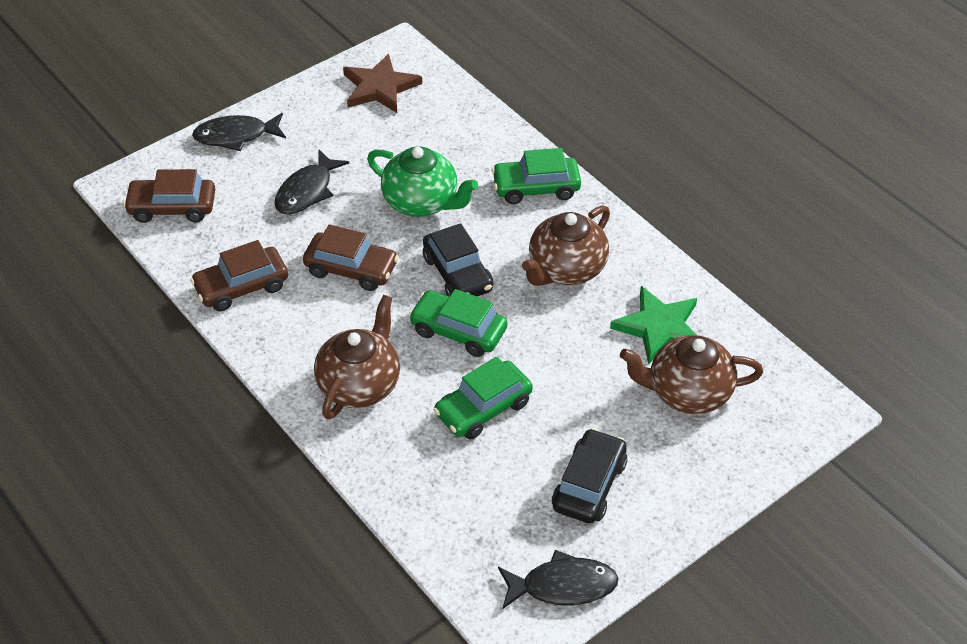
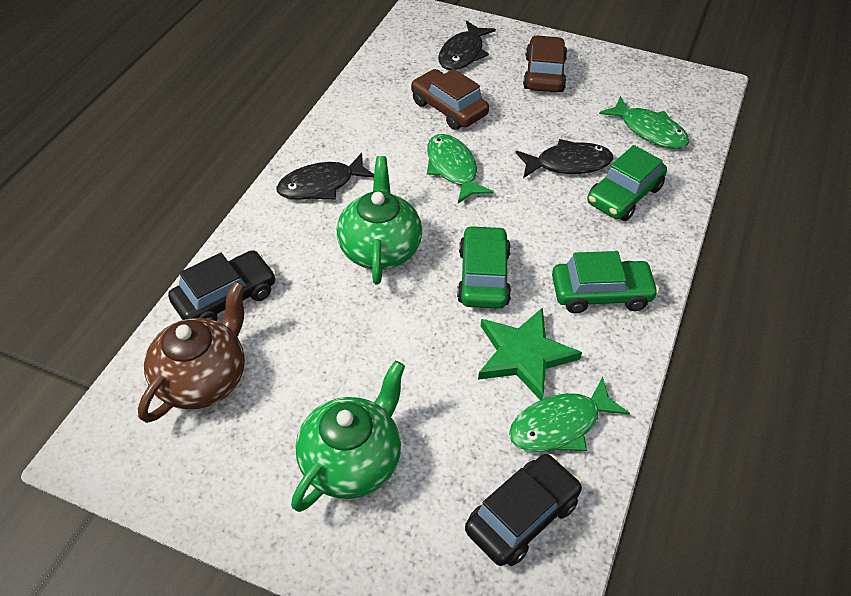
brown car: 3 -> 2
brown star: 1 -> 0
brown teapot: 3 -> 1
green fish: 0 -> 3
green teapot: 1 -> 2

